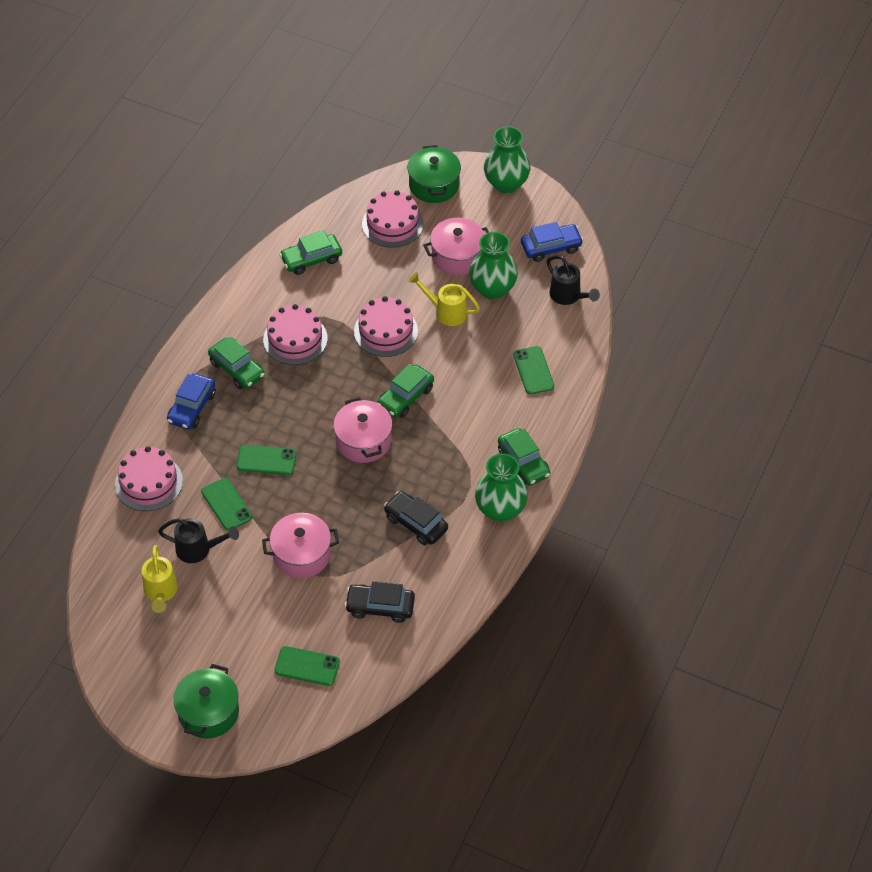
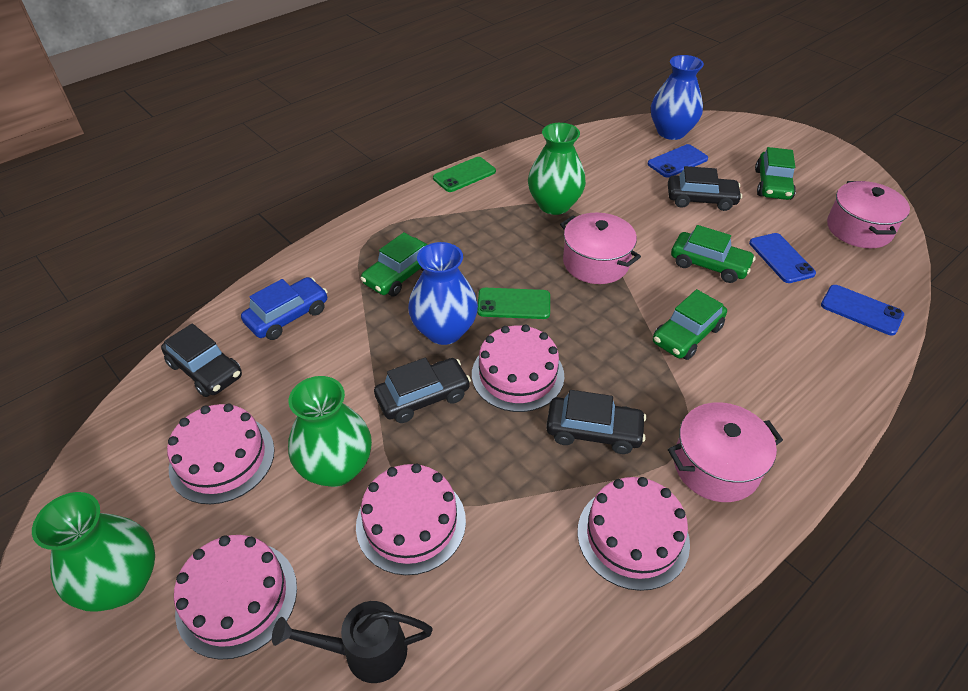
black car: 2 -> 4
black watering can: 2 -> 1
blue car: 2 -> 1
blue phone: 0 -> 3
blue vase: 0 -> 2
green phone: 4 -> 2
green pot: 2 -> 0
pink cake: 4 -> 5
yellow watering can: 2 -> 0

